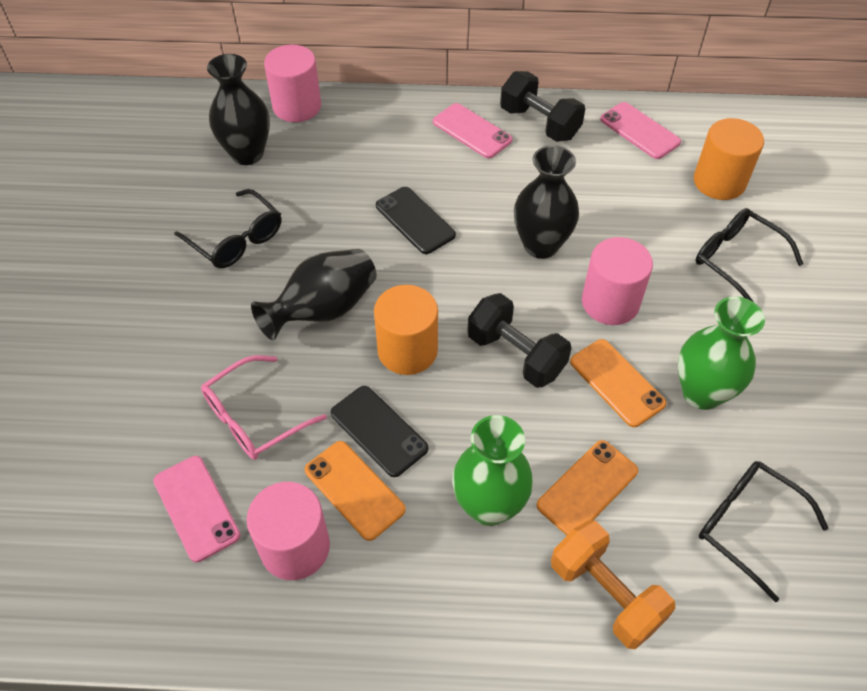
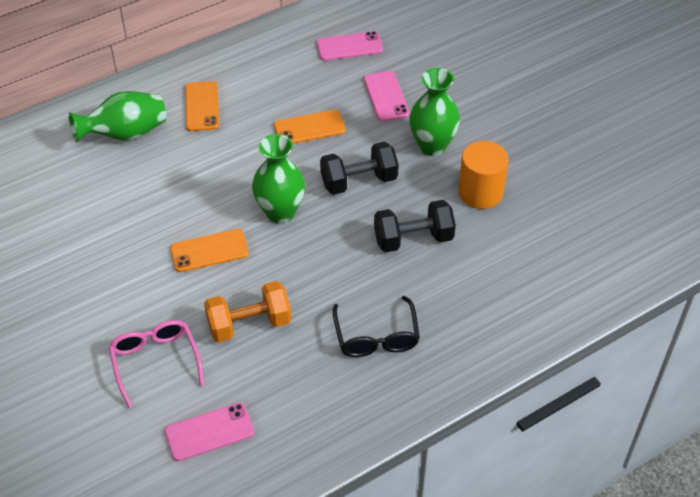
black glasses: 3 -> 1
black phone: 2 -> 0
black vase: 3 -> 0
green vase: 2 -> 3
orange cylinder: 2 -> 1
pink cylinder: 3 -> 0

